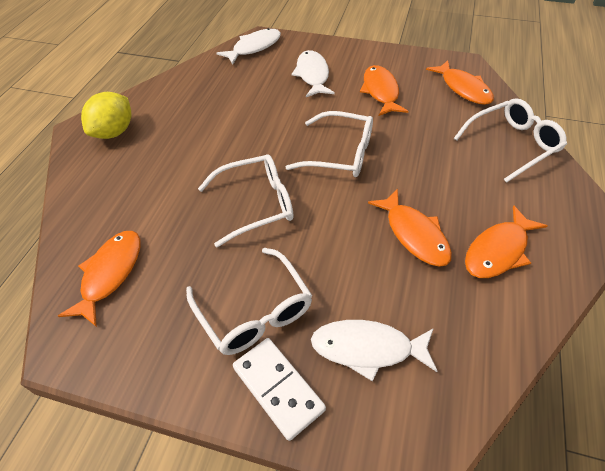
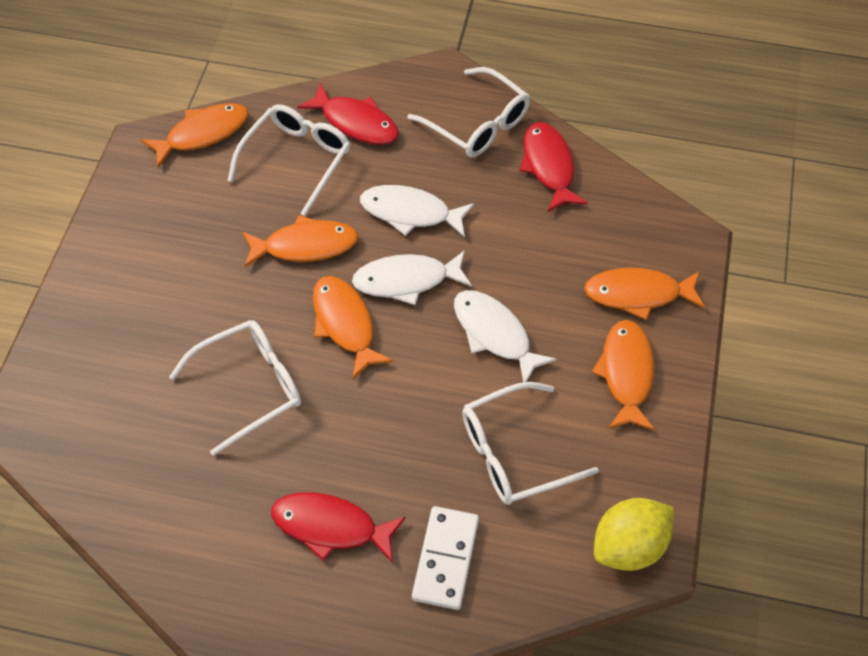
red fish: 0 -> 3

